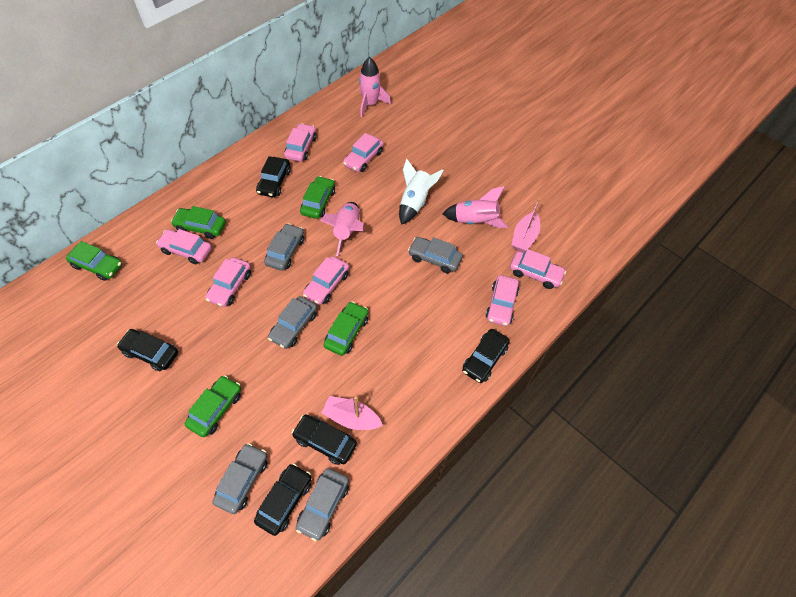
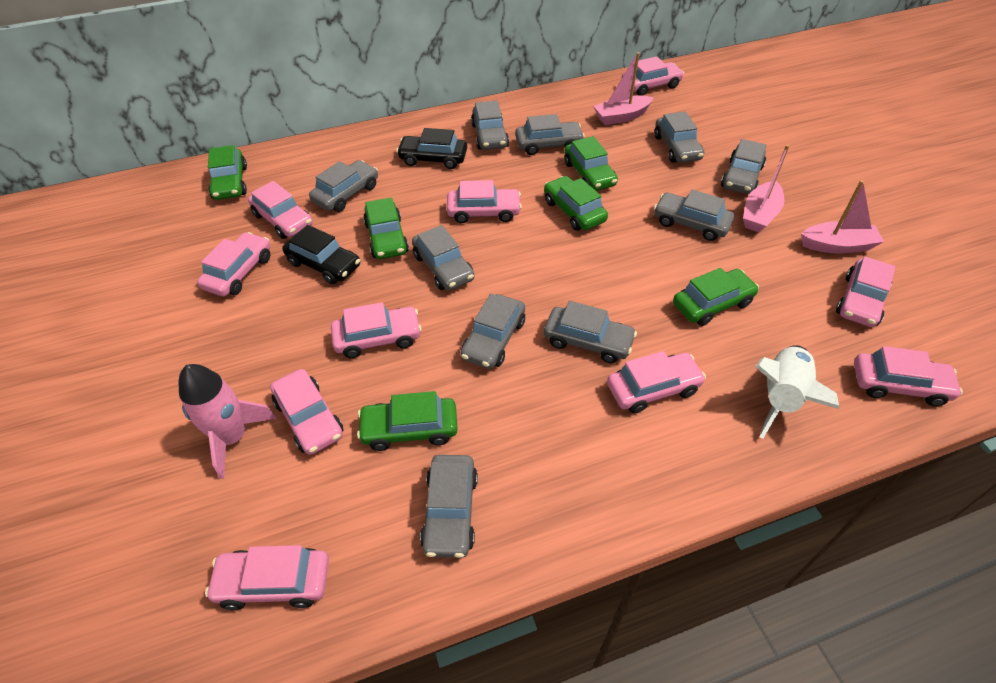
black car: 5 -> 2
green car: 5 -> 6
grey car: 5 -> 10
pink boat: 2 -> 3
pink car: 7 -> 10
pink rocket: 3 -> 1

